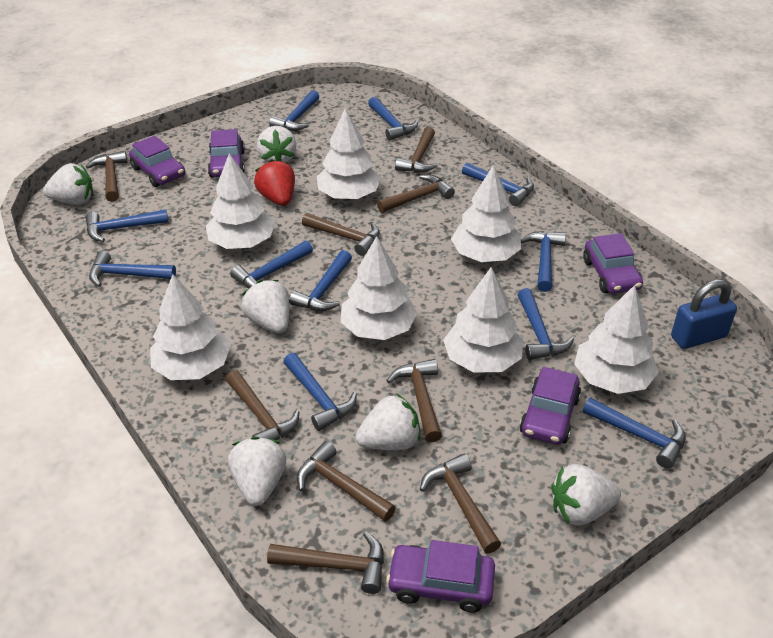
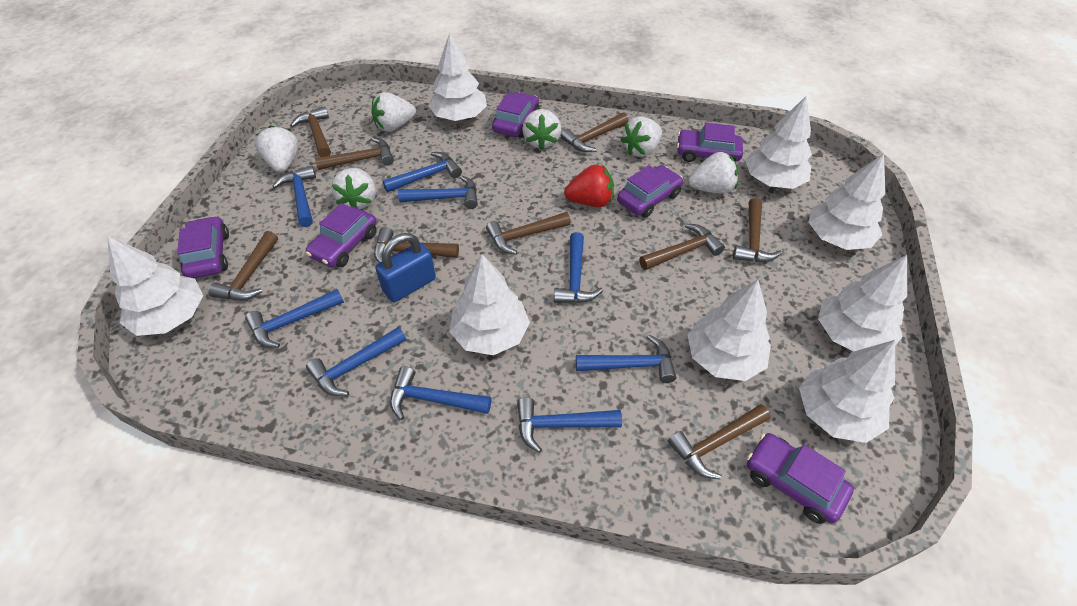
blue hammer: 11 -> 9
purple car: 5 -> 6
white tree: 7 -> 8

